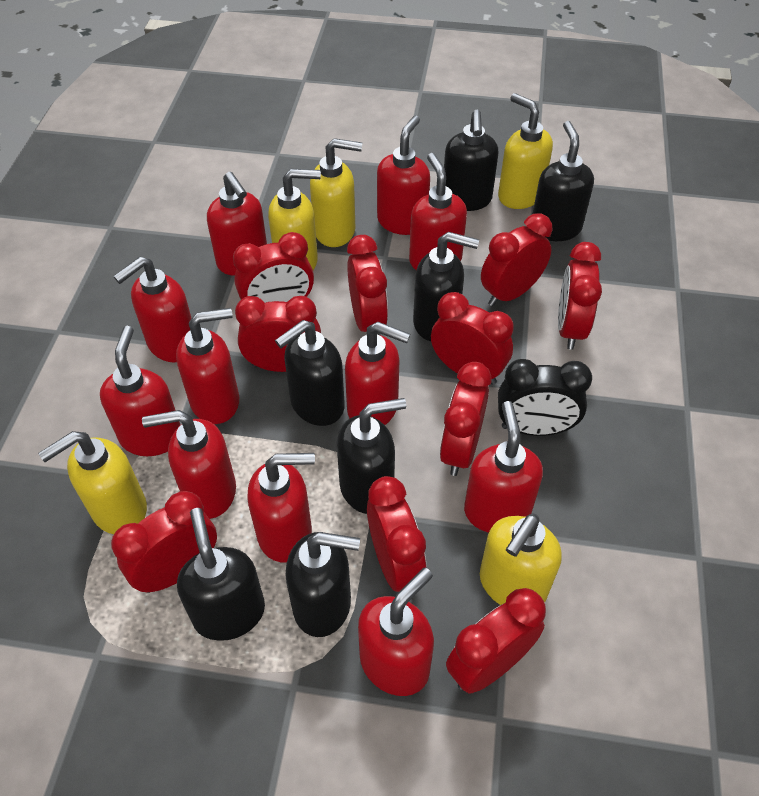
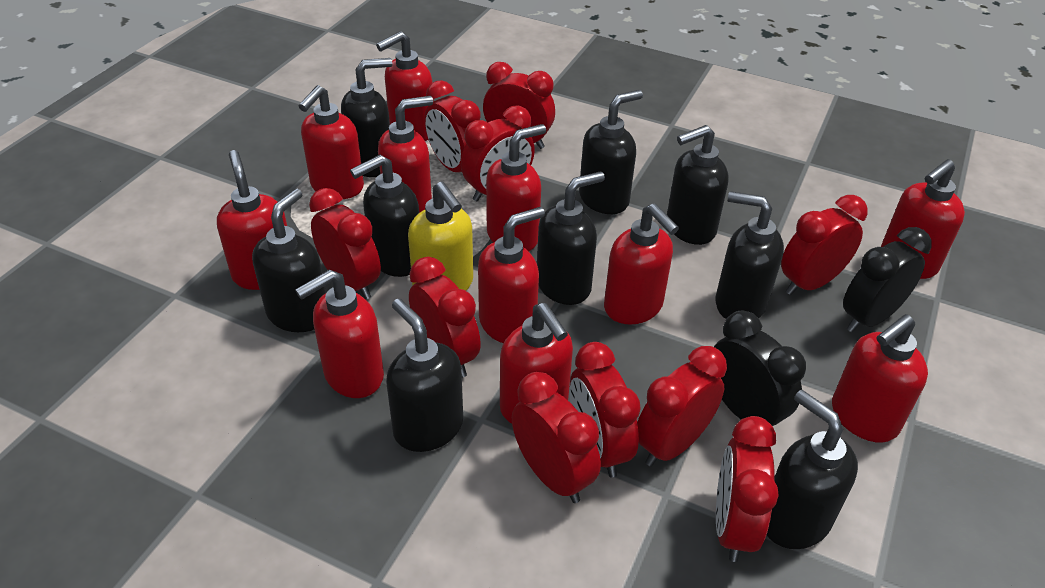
black clock: 1 -> 2
black soap dispenser: 7 -> 9
yellow soap dispenser: 5 -> 1

